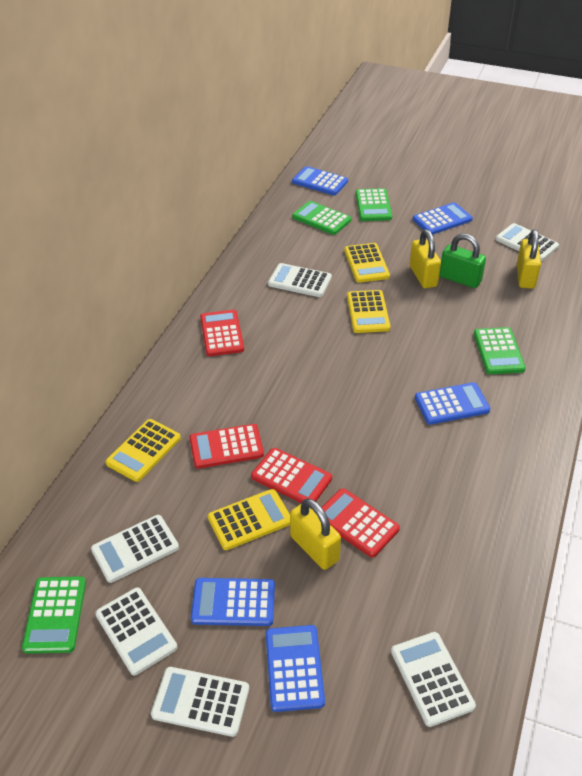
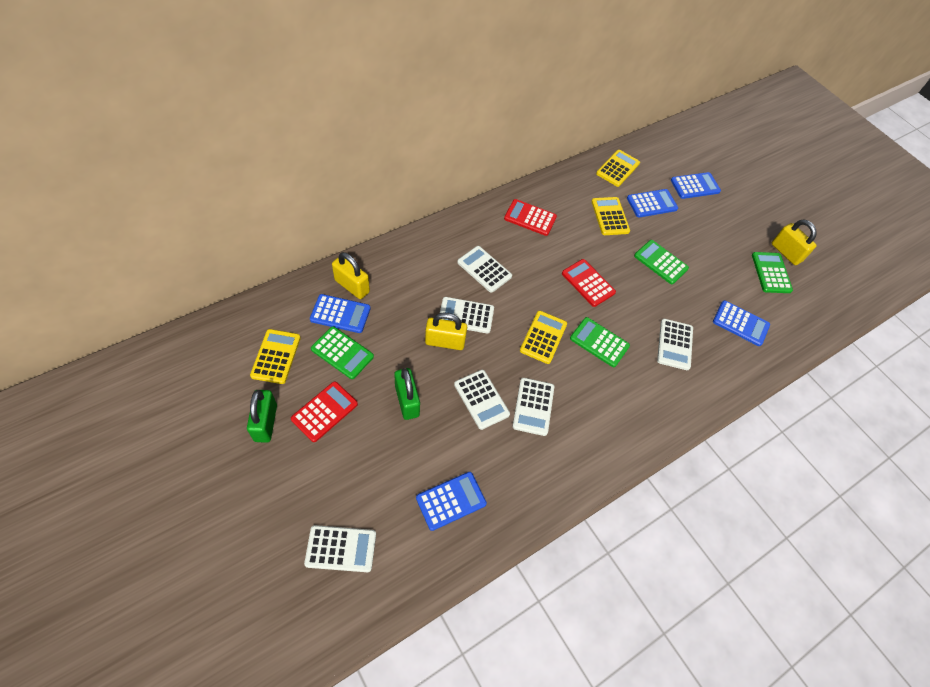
green padlock: 1 -> 2
red calculator: 4 -> 3

